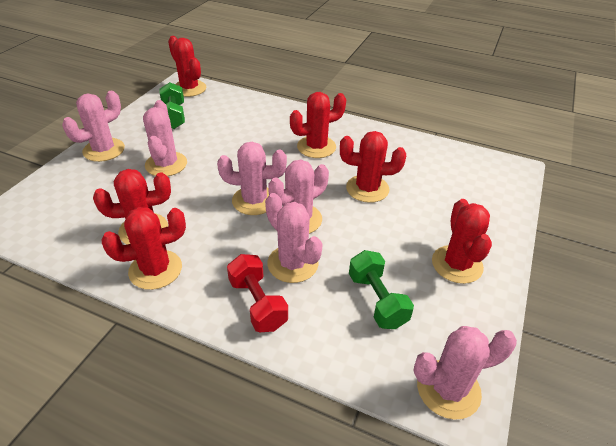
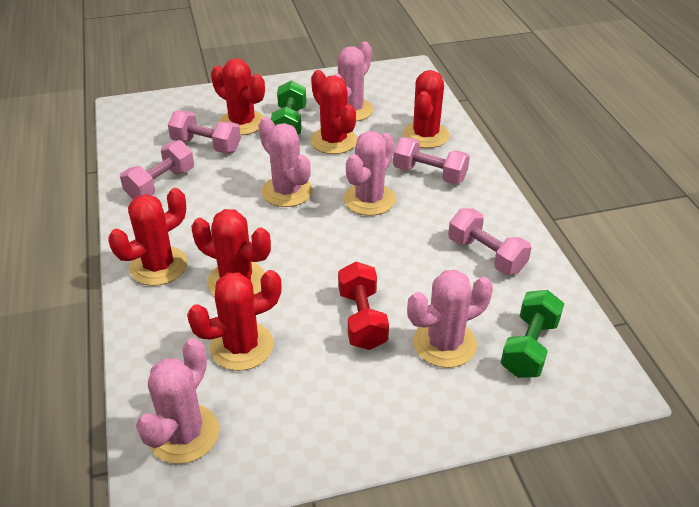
pink cactus: 6 -> 5
pink dumbbell: 0 -> 4

